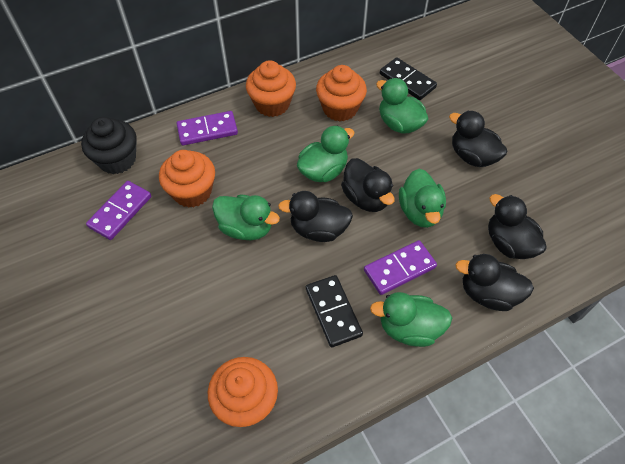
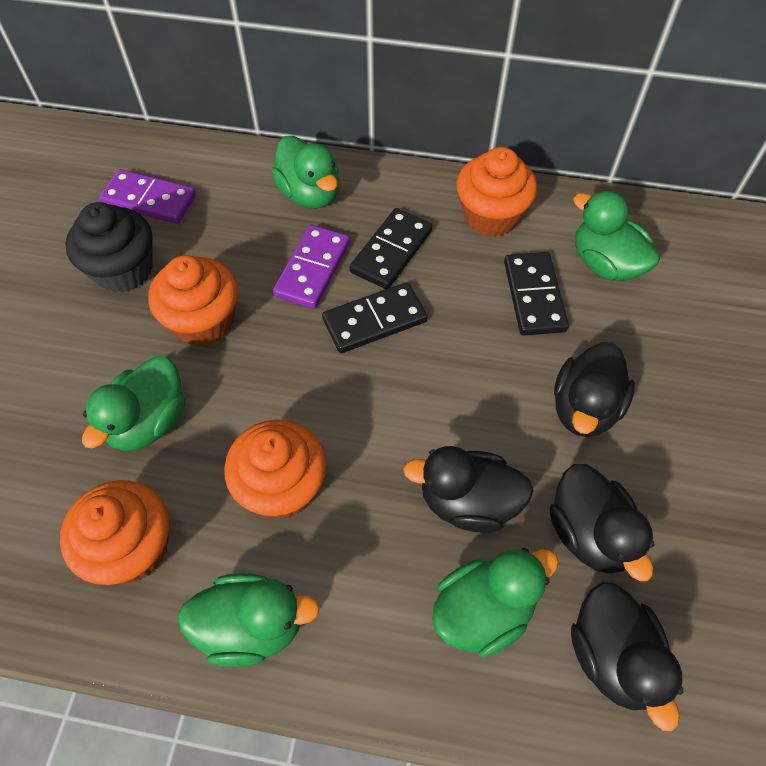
black domino: 2 -> 3
black duck: 5 -> 4
purple domino: 3 -> 2

